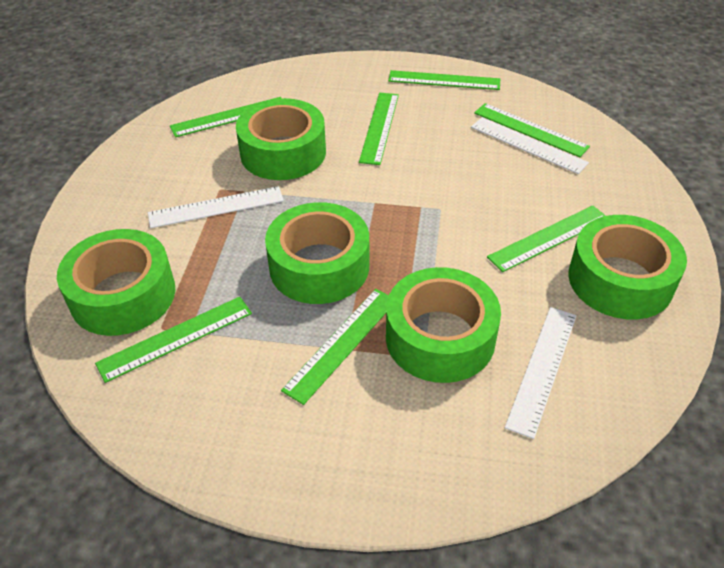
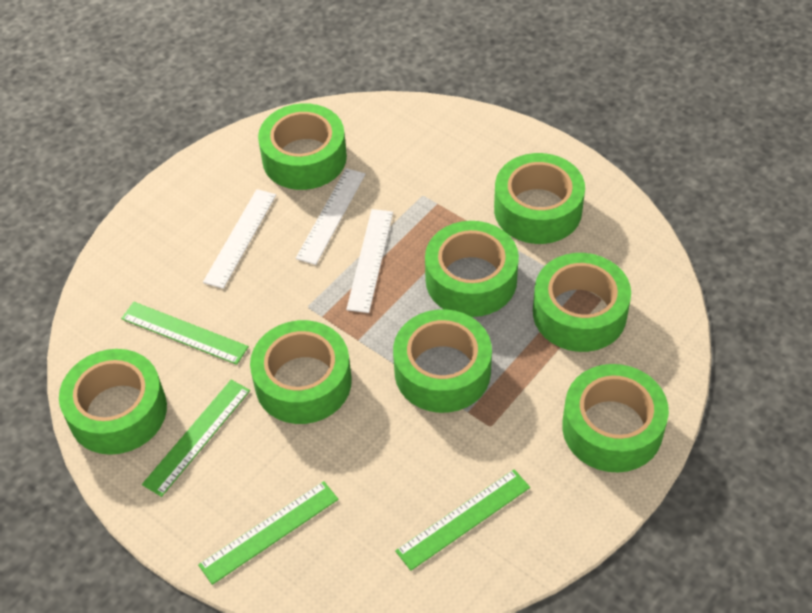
green ruler: 7 -> 4
green tape: 5 -> 8

